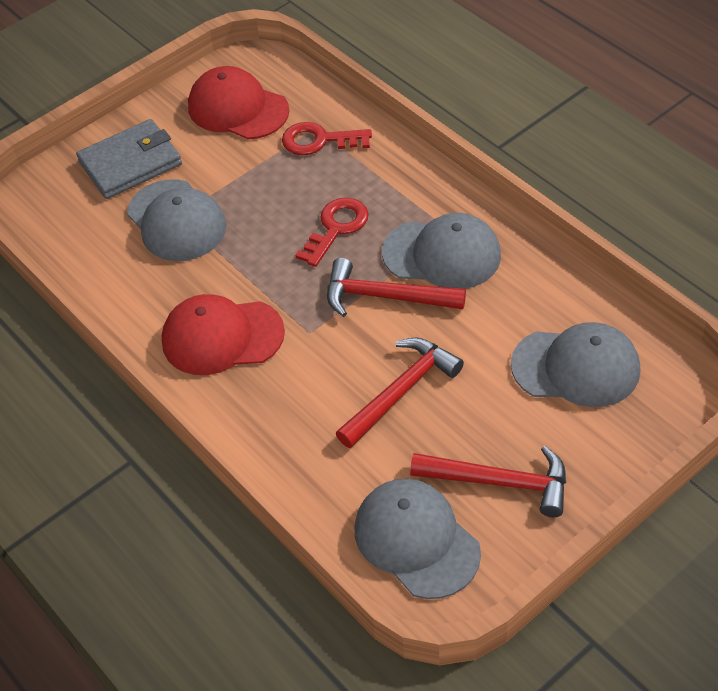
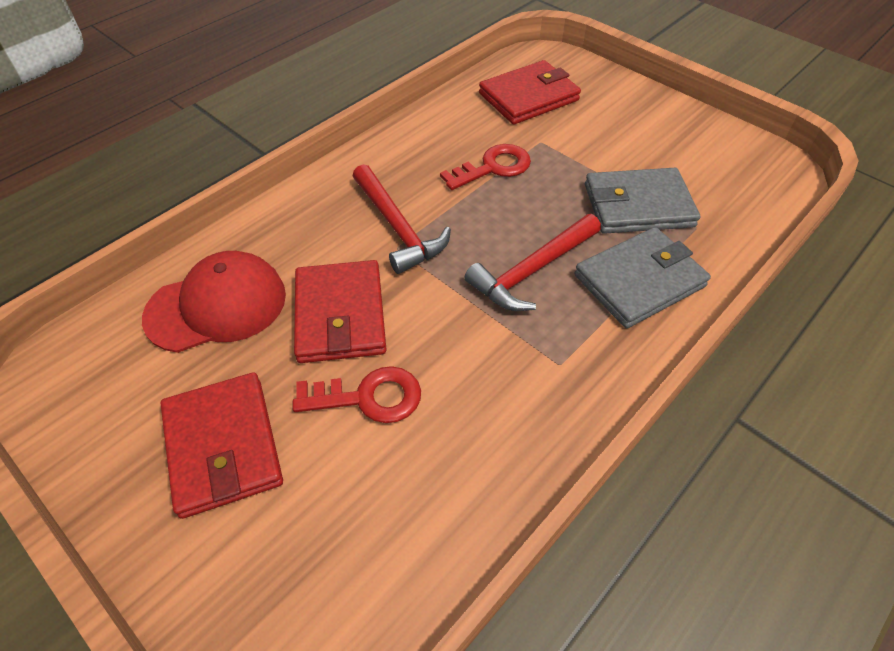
grey cap: 4 -> 0
grey wallet: 1 -> 2
red cap: 2 -> 1
red hammer: 3 -> 2
red wallet: 0 -> 3

